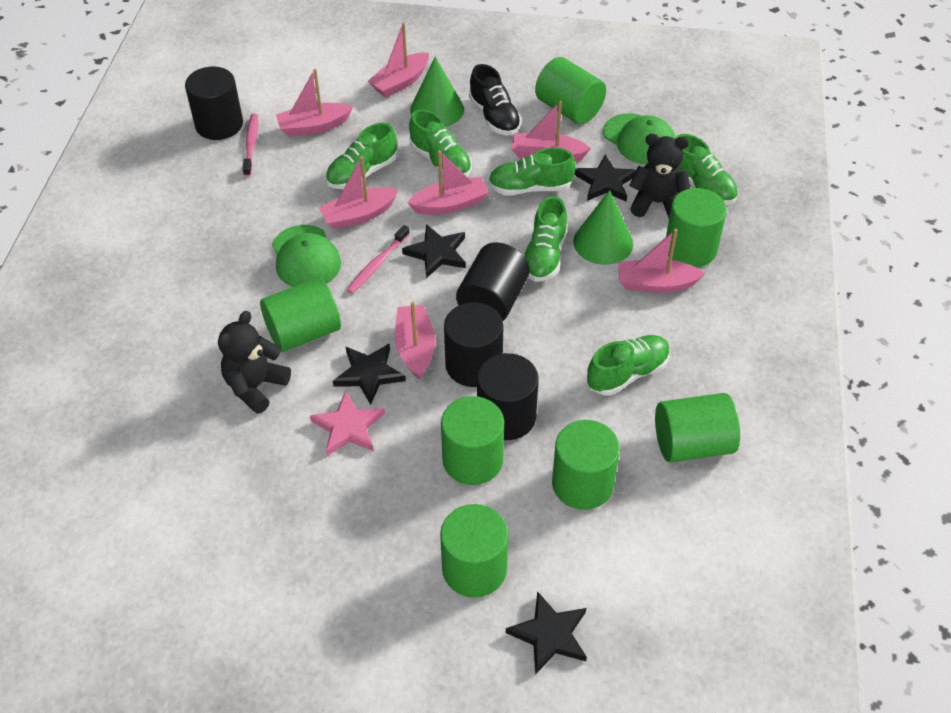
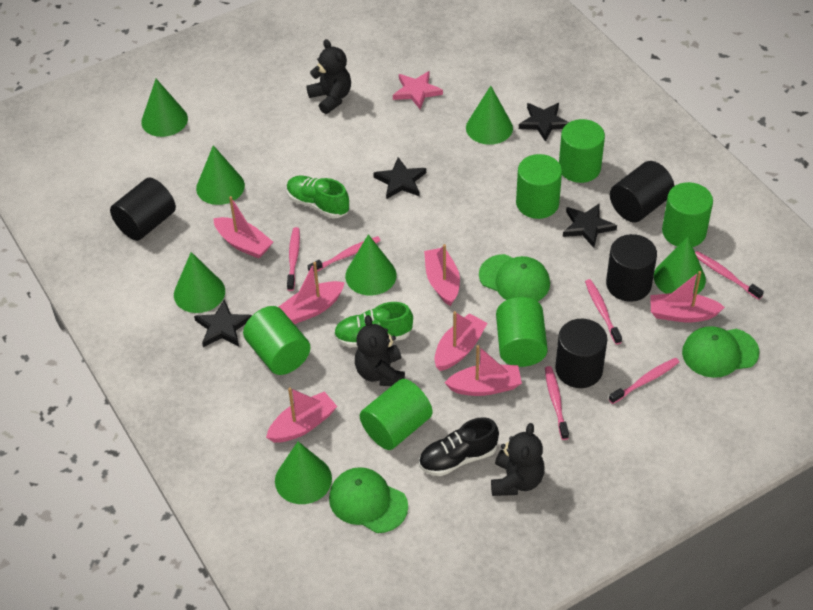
black teddy bear: 2 -> 3
green cap: 2 -> 3
green cone: 2 -> 7
green cylinder: 7 -> 6
green shoe: 6 -> 2
pink toothbrush: 2 -> 6

